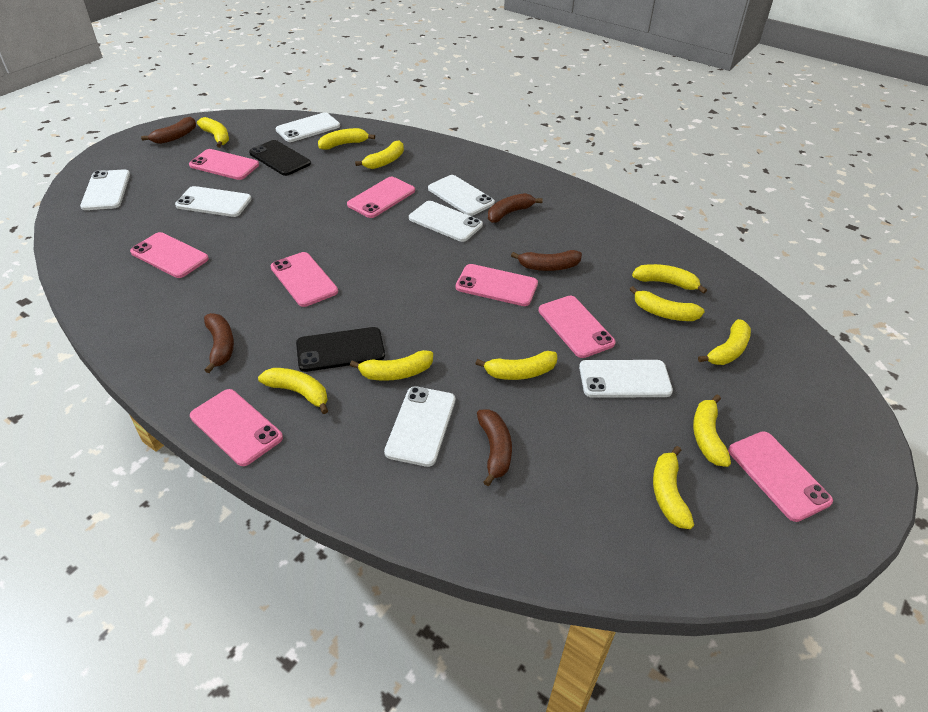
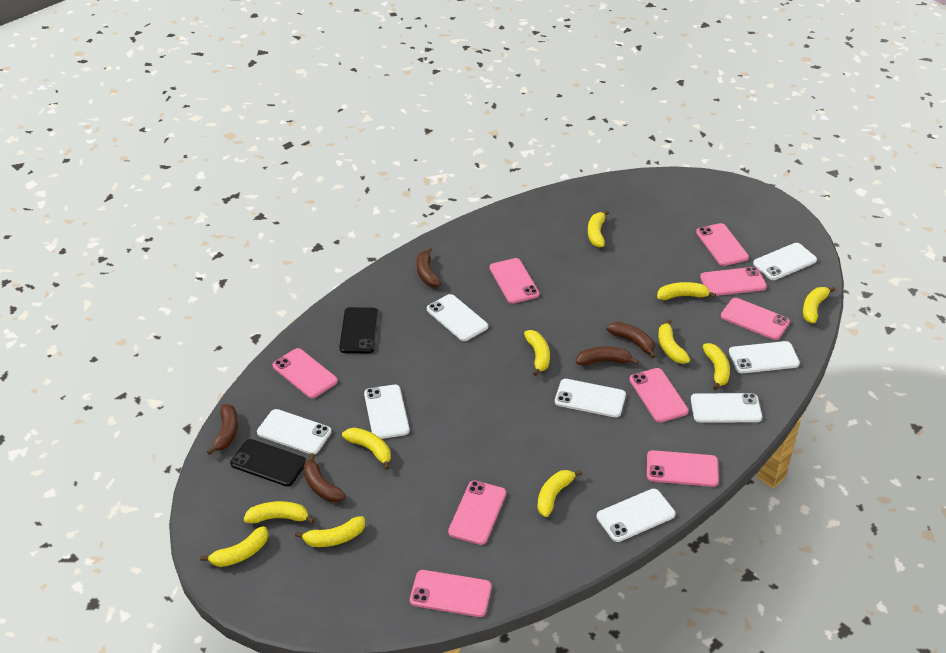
pink phone: 8 -> 9
white phone: 7 -> 8

